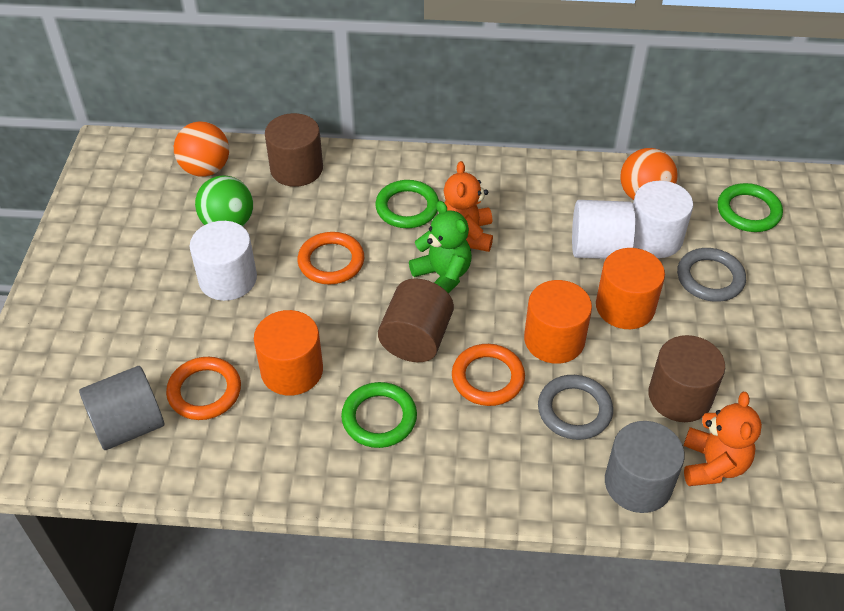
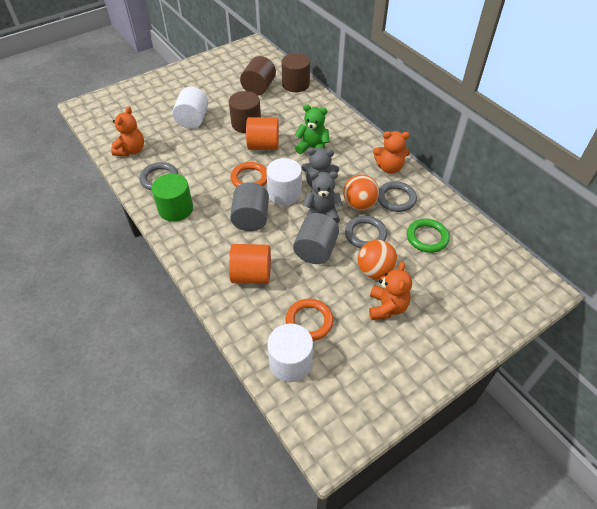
green ball: 1 -> 0
green cylinder: 0 -> 1
green ring: 3 -> 1
grey ring: 2 -> 3
grey teddy bear: 0 -> 2
orange cylinder: 3 -> 2
orange ring: 3 -> 2
orange teddy bear: 2 -> 3

